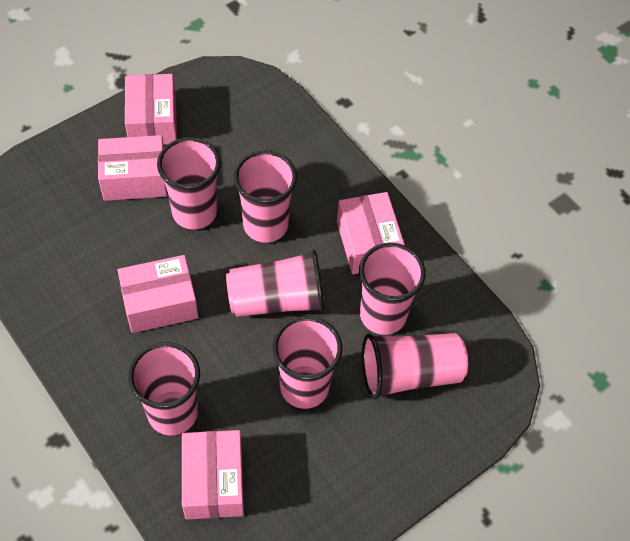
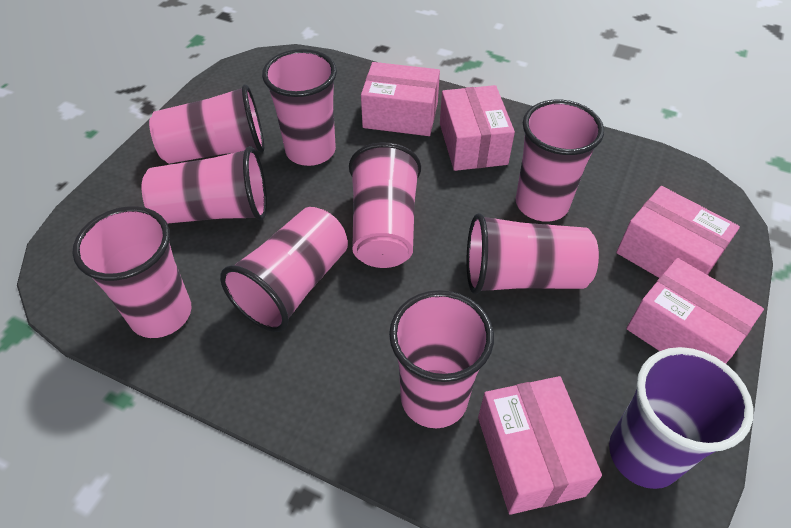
pink cup: 7 -> 9
purple cup: 0 -> 1

